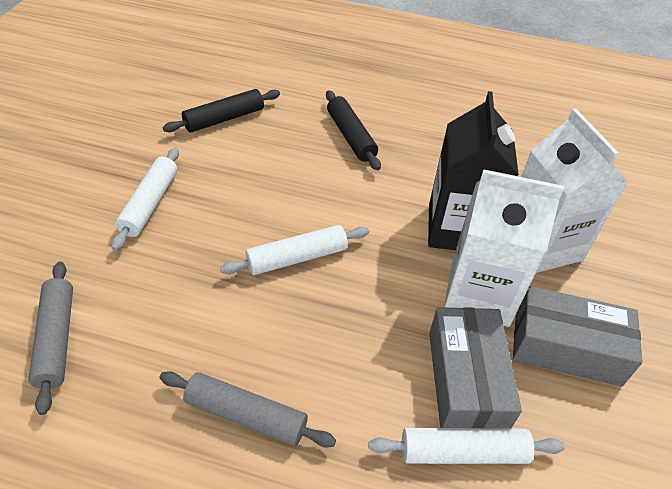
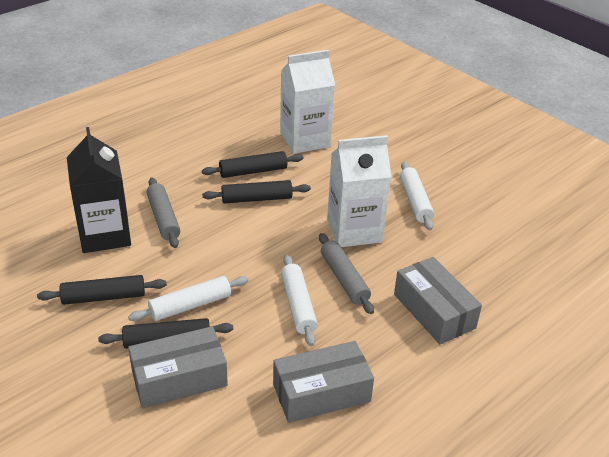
black rolling pin: 2 -> 4
grey box: 2 -> 3

